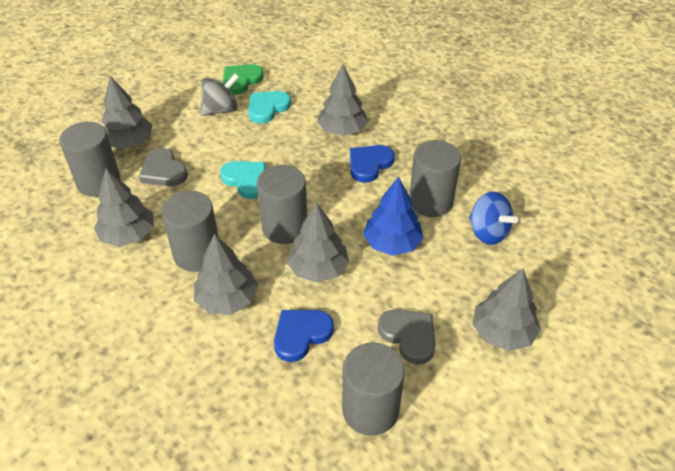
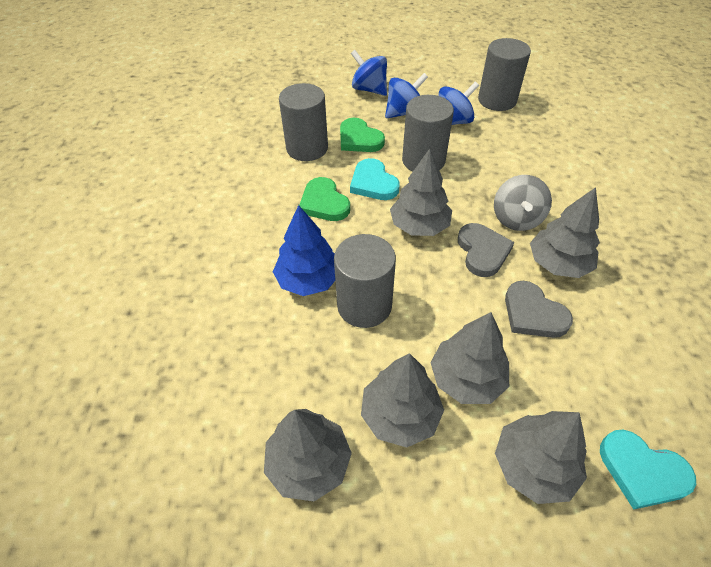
blue heart: 2 -> 0
blue spinning top: 1 -> 3
green heart: 1 -> 2
grey cylinder: 5 -> 4

